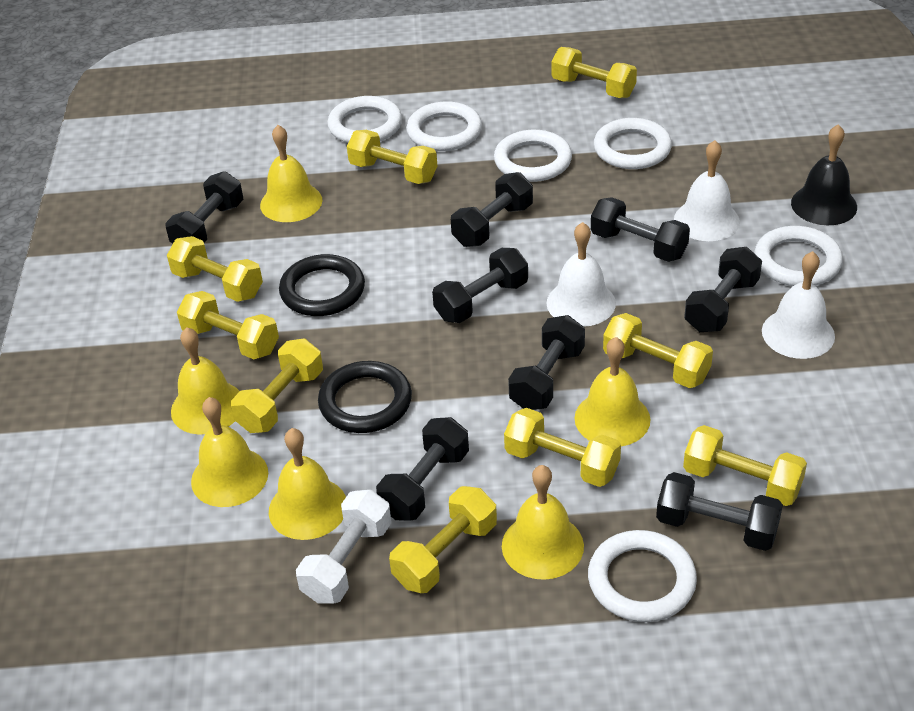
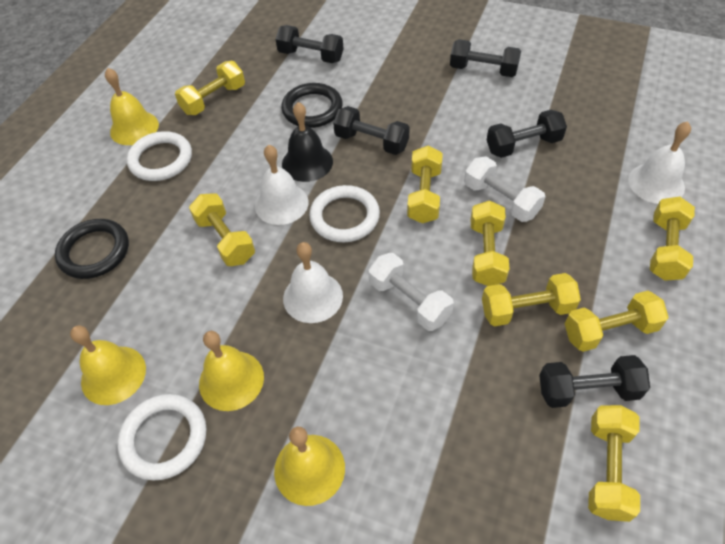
black dumbbell: 8 -> 5
white dumbbell: 1 -> 2
white ring: 6 -> 3
yellow bell: 6 -> 4
yellow dumbbell: 9 -> 8

